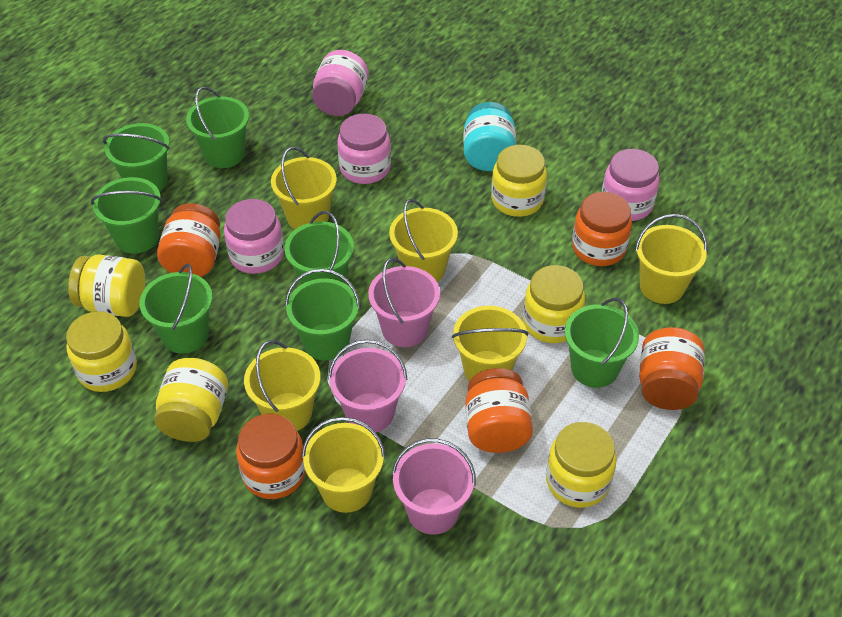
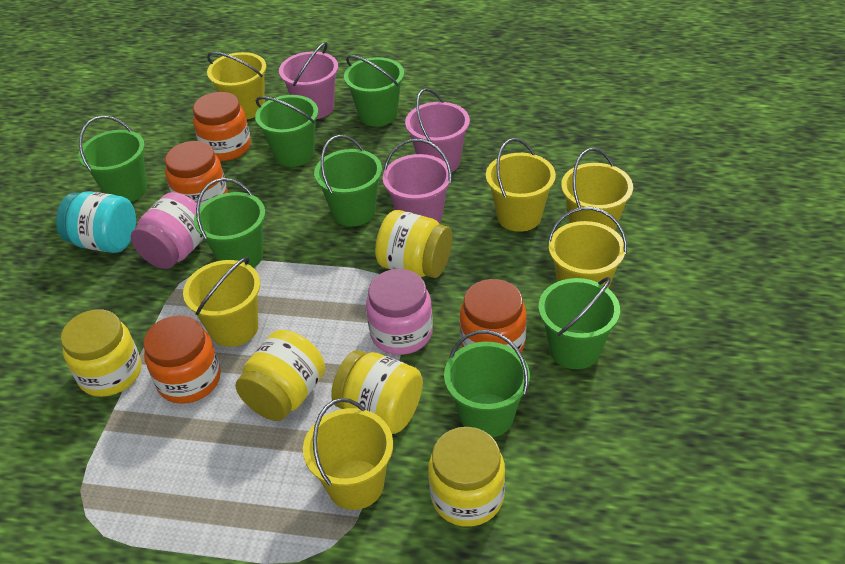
orange jar: 5 -> 4
pink jar: 4 -> 2
yellow jar: 6 -> 5

